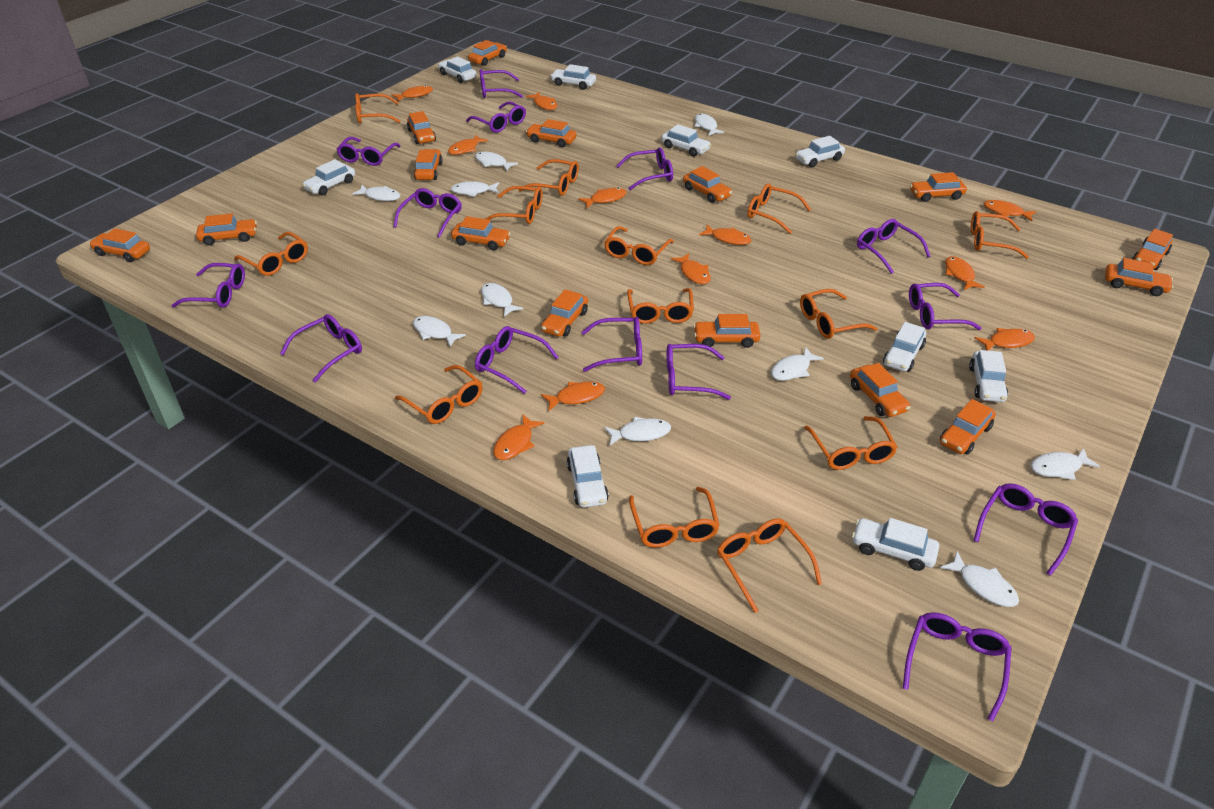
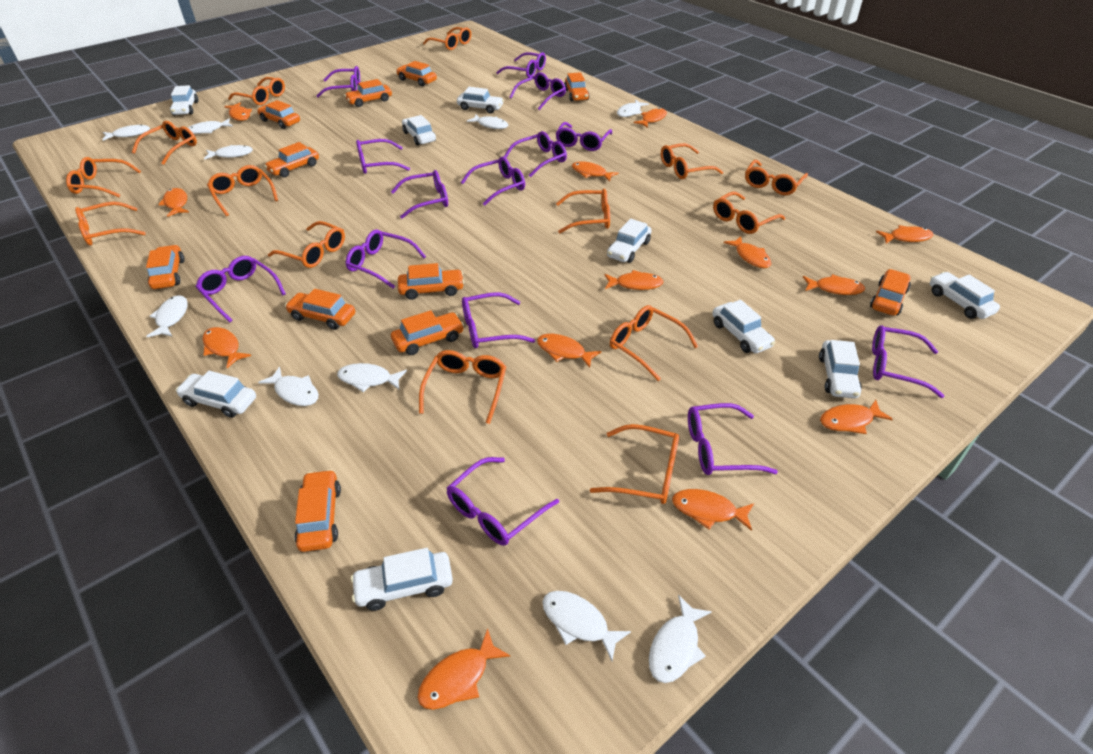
orange car: 15 -> 11
orange fish: 11 -> 13
orange glasses: 13 -> 14

